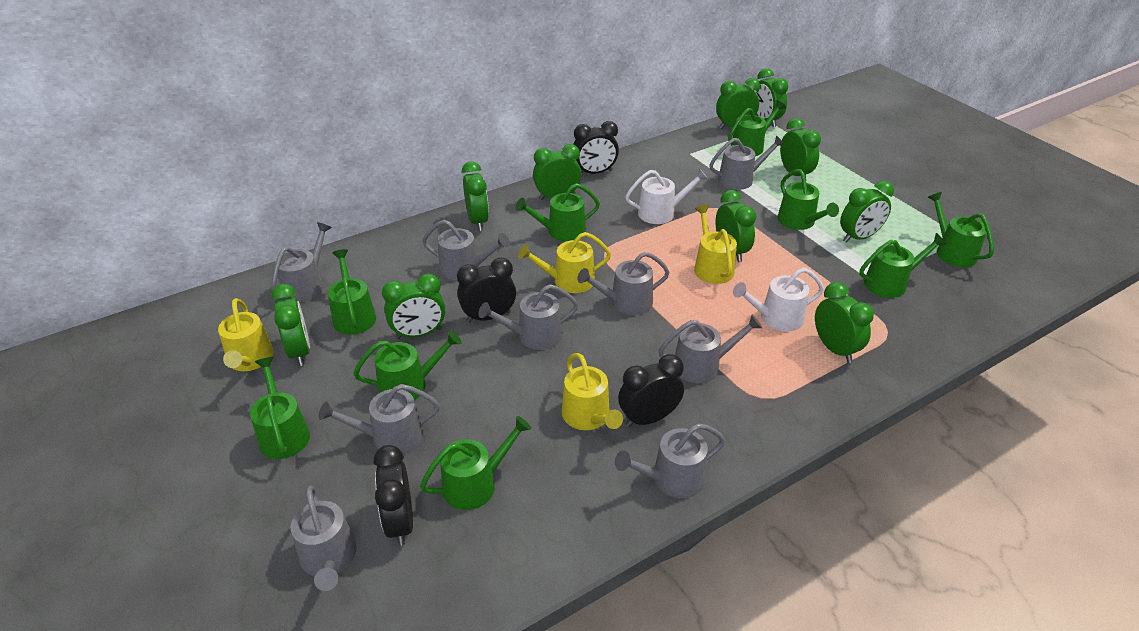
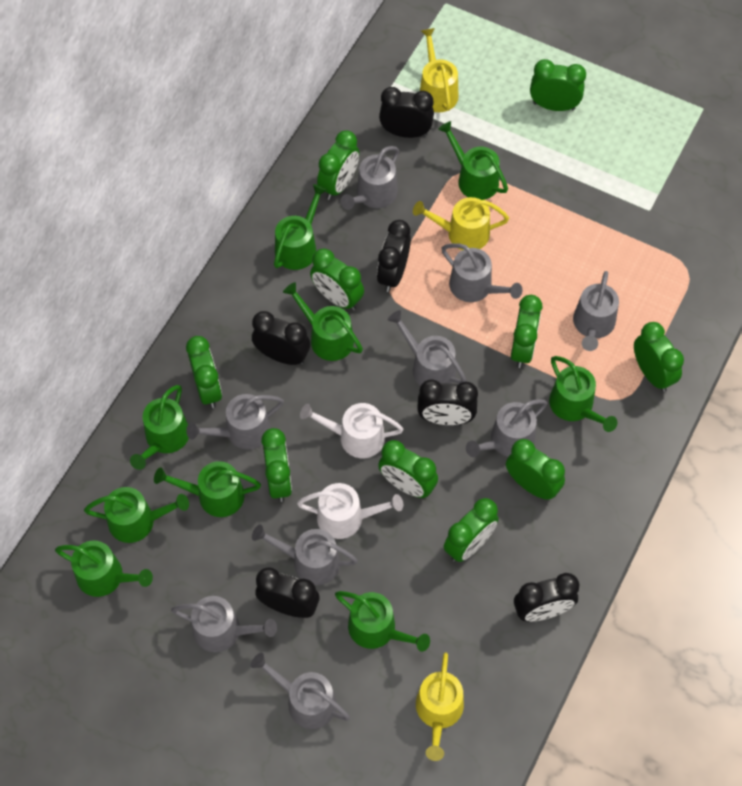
black clock: 4 -> 6
yellow watering can: 4 -> 3

